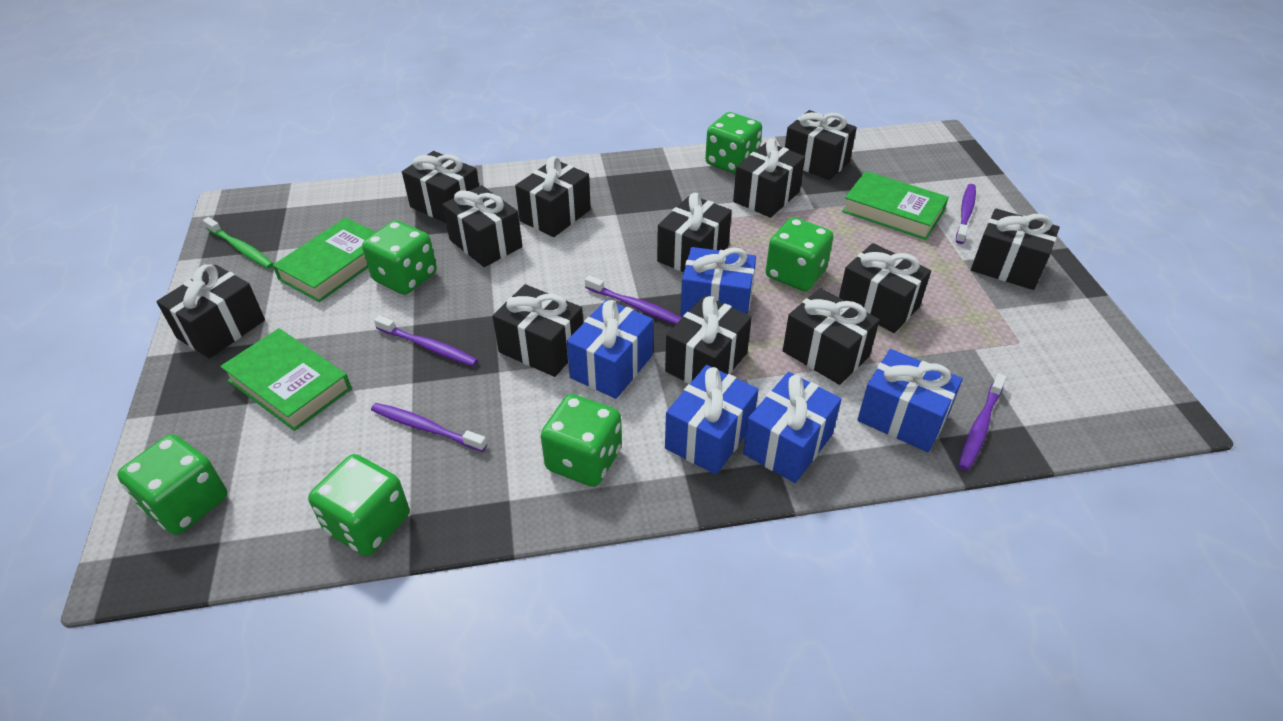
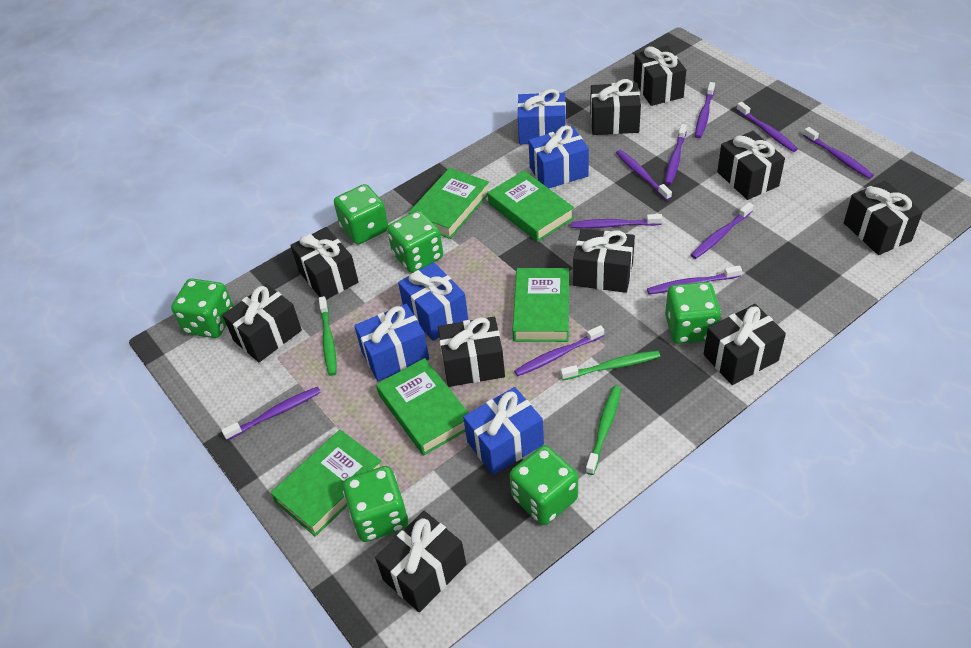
black gift: 12 -> 10
green book: 3 -> 5
green toothbrush: 1 -> 3
purple toothbrush: 5 -> 10

